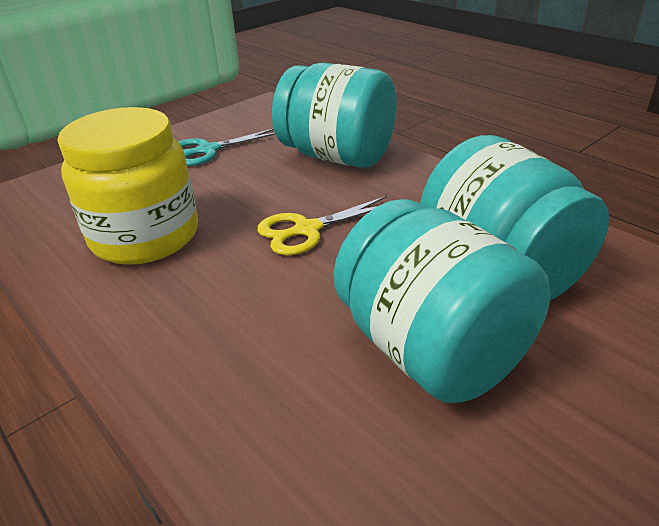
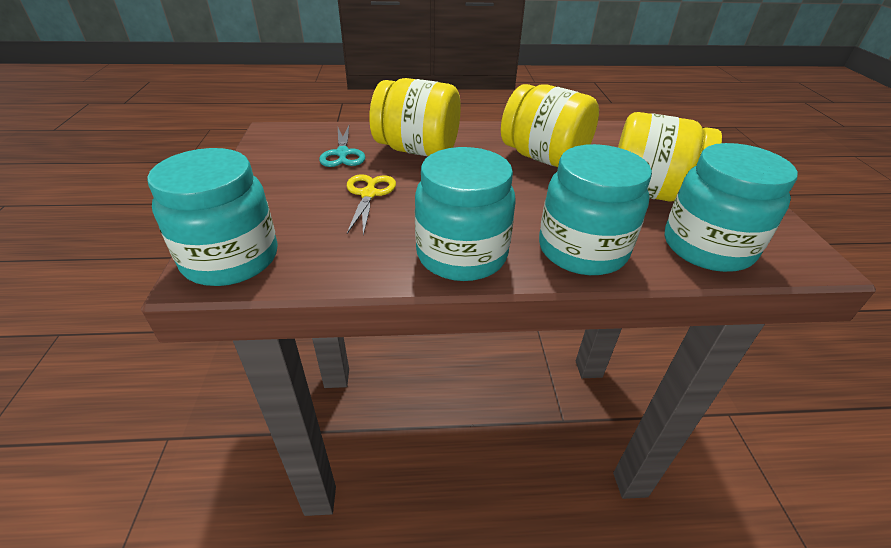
turquoise jar: 3 -> 4
yellow jar: 1 -> 3

